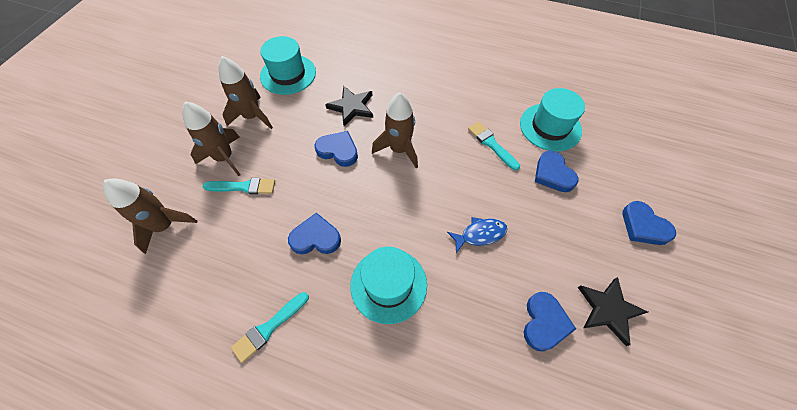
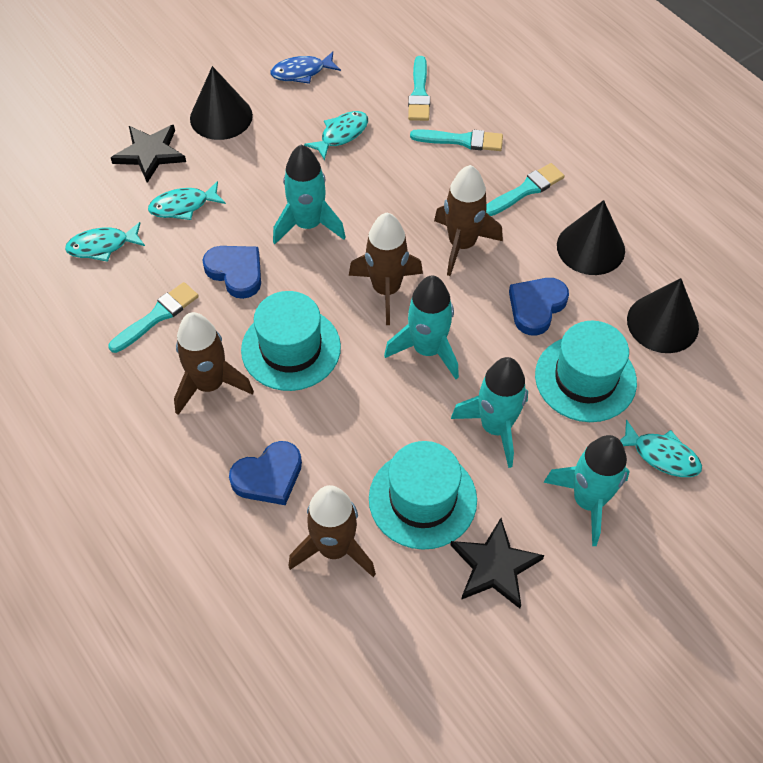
black cone: 0 -> 3
blue heart: 5 -> 3
turquoise brush: 3 -> 4
turquoise fish: 0 -> 4
turquoise rocket: 0 -> 4

